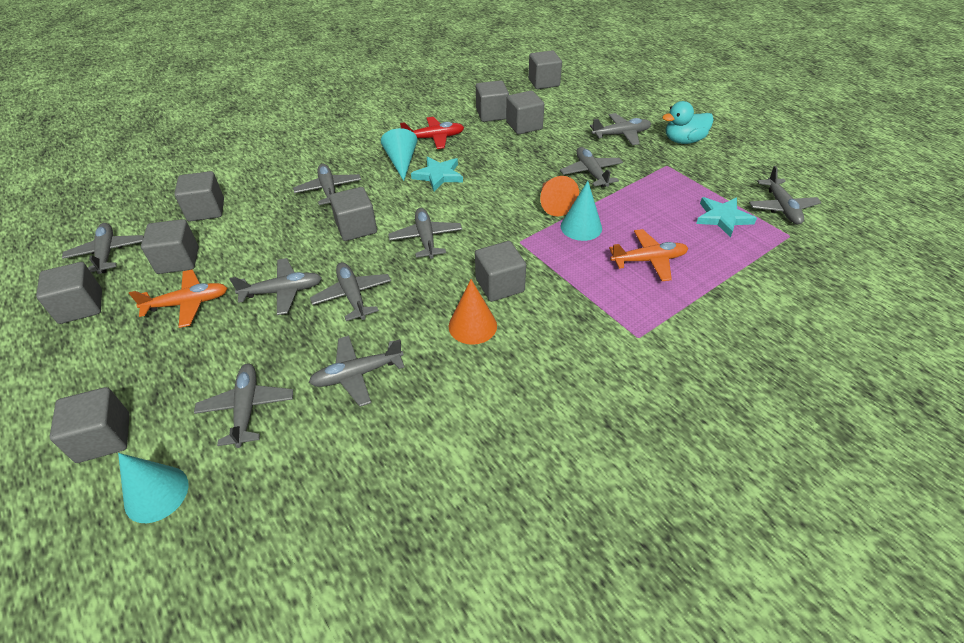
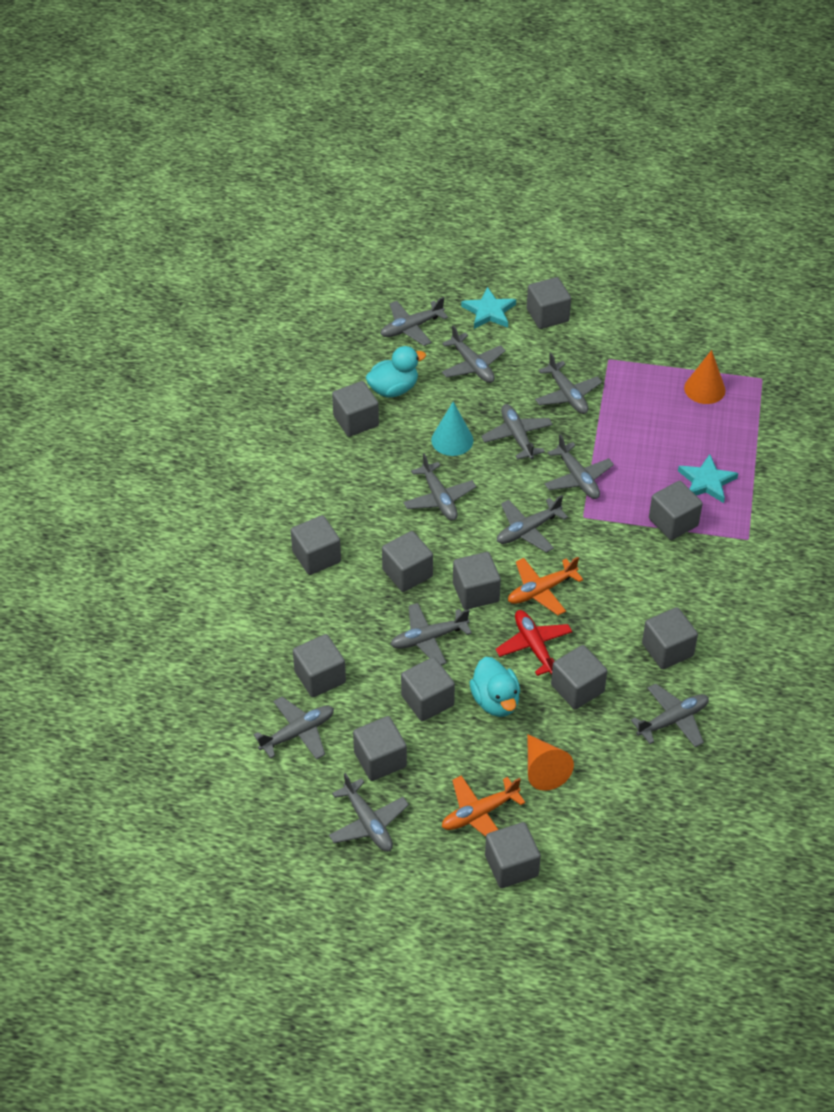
grey cube: 9 -> 12
grey plane: 10 -> 11
turquoise cone: 3 -> 1
turquoise duck: 1 -> 2

